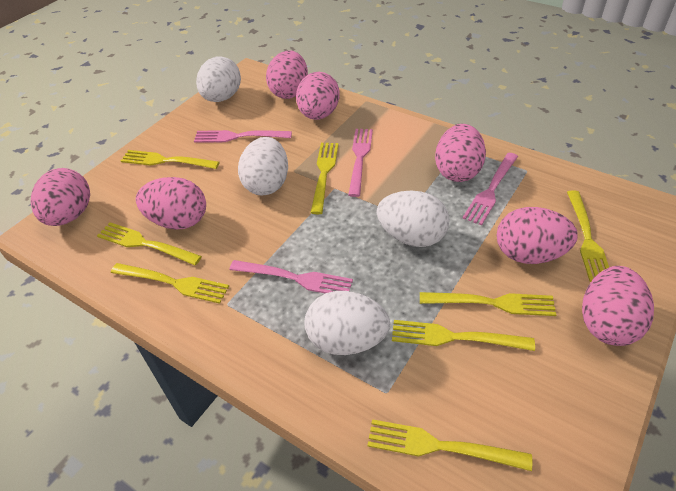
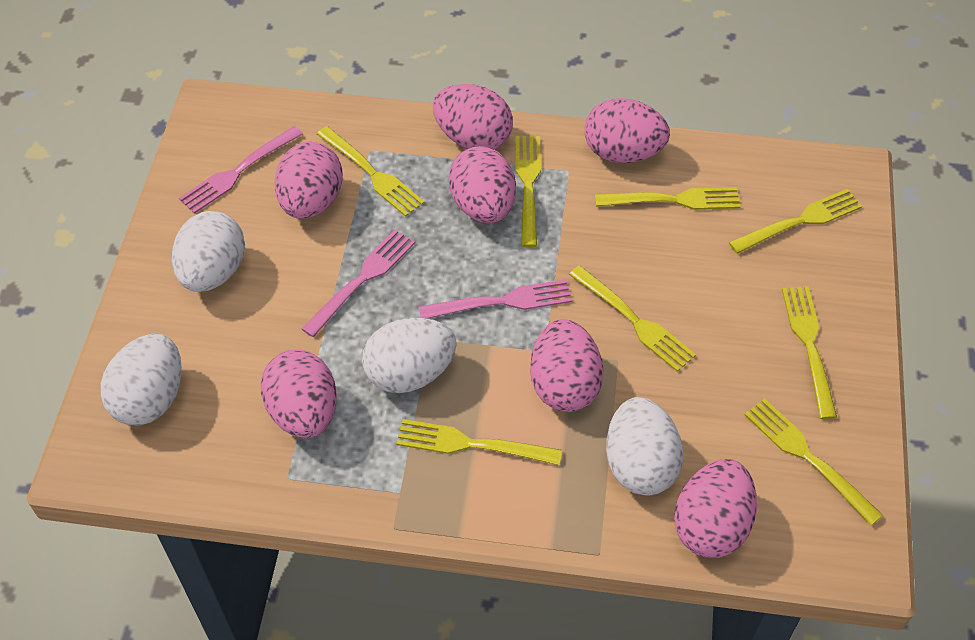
pink fork: 4 -> 3

